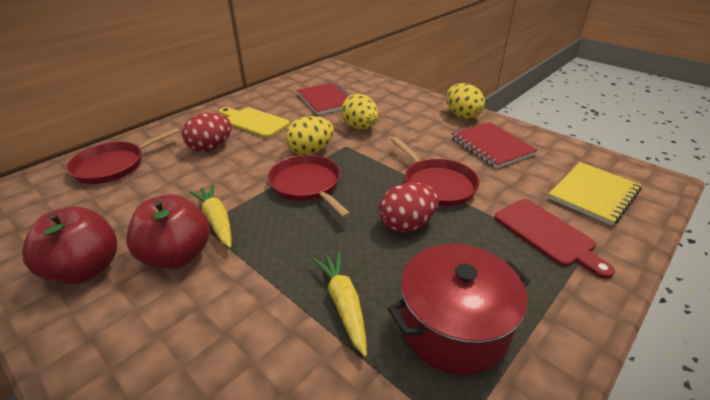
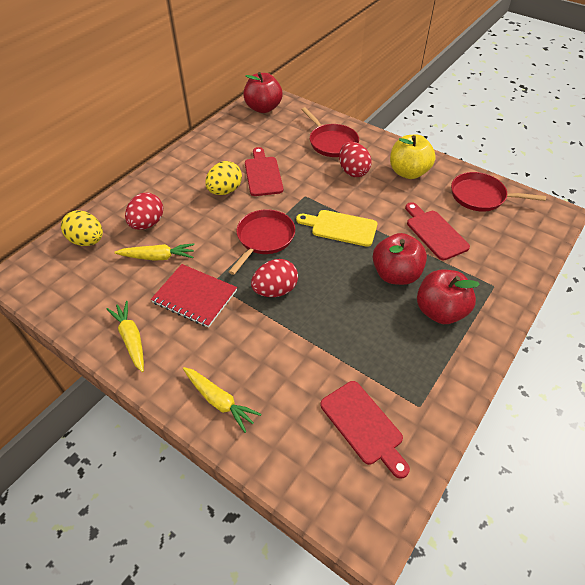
red apple: 2 -> 3
red cutting board: 1 -> 3
red egg: 2 -> 3
red notebook: 2 -> 1
red pot: 1 -> 0
yellow apple: 0 -> 1
yellow carrot: 2 -> 3
yellow egg: 3 -> 2
yellow notebook: 1 -> 0

